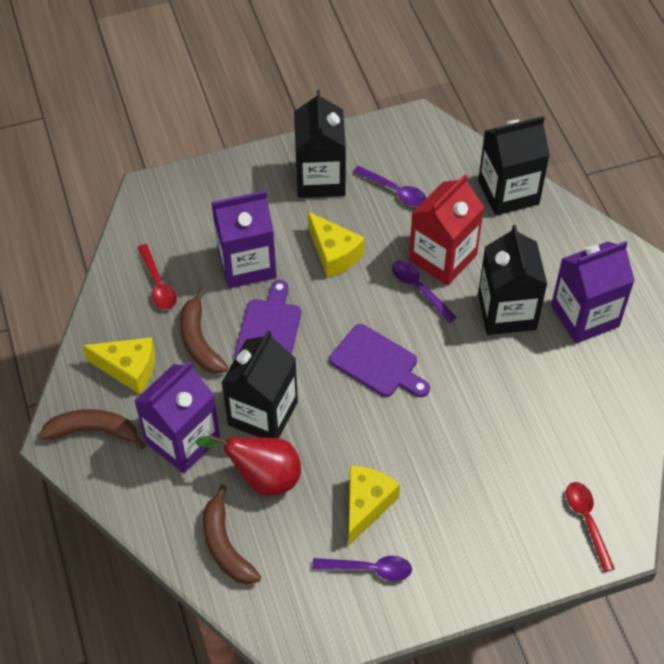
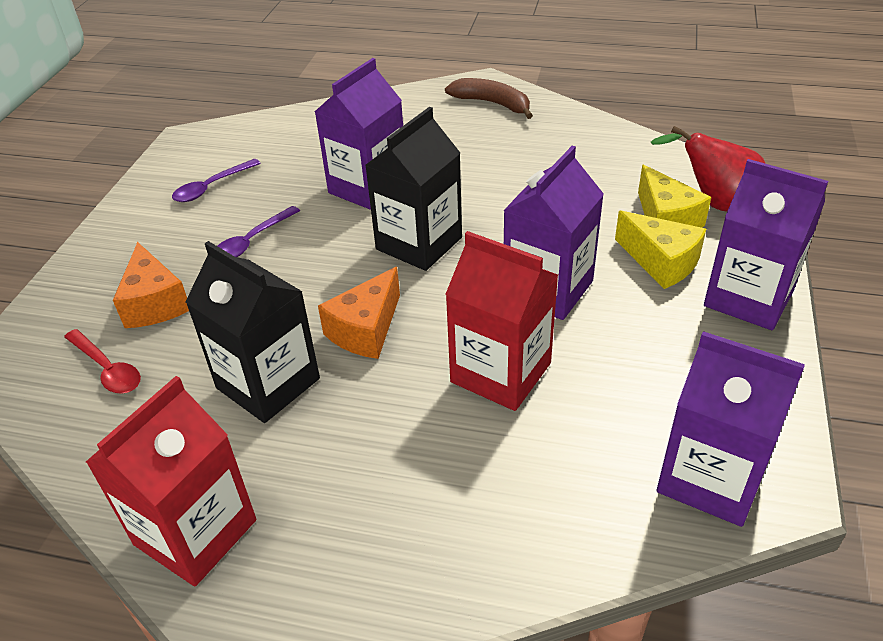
black carton: 4 -> 2
brown banana: 3 -> 1
orange cheese: 0 -> 2
purple carton: 3 -> 4
purple cutting board: 2 -> 0
purple spoon: 3 -> 2
red carton: 1 -> 2
red spoon: 2 -> 1
yellow cheese: 3 -> 2

